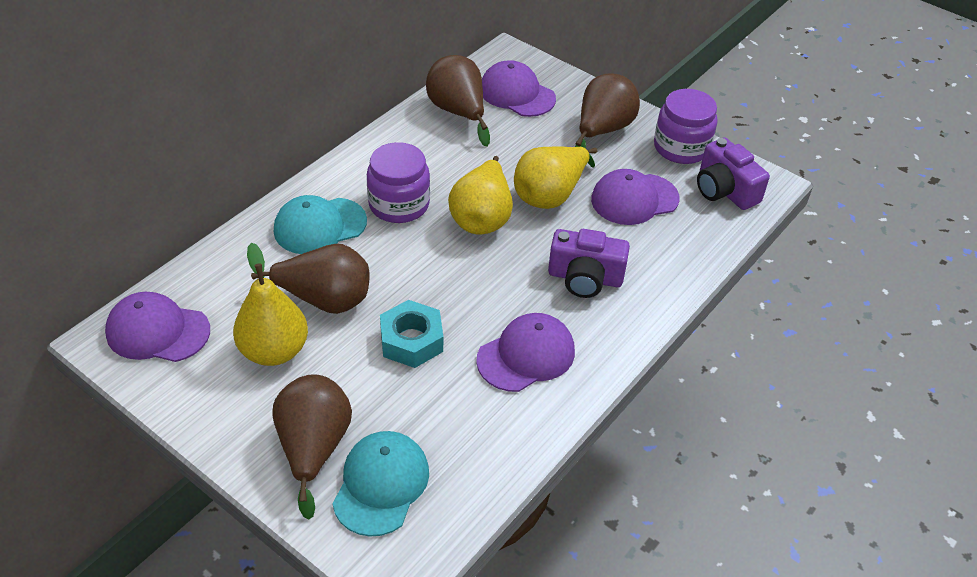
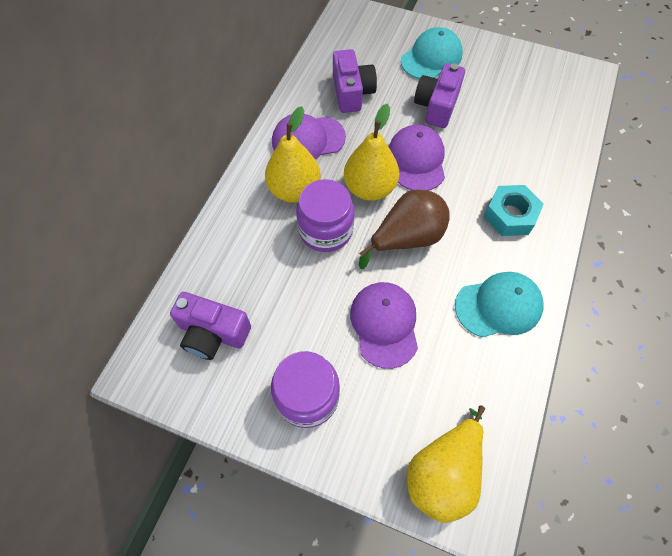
brown pear: 4 -> 1
purple camera: 2 -> 3
purple cap: 4 -> 3

